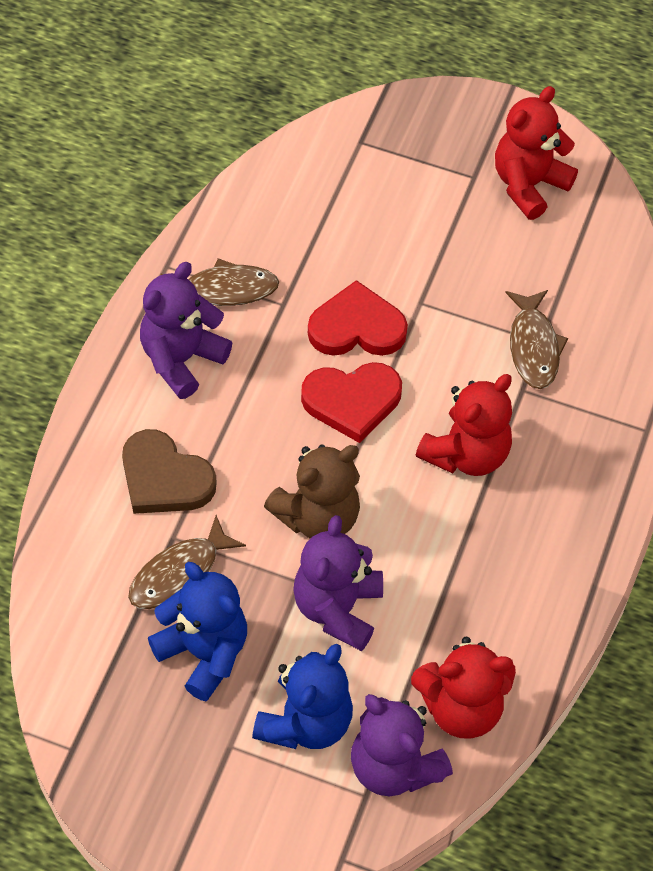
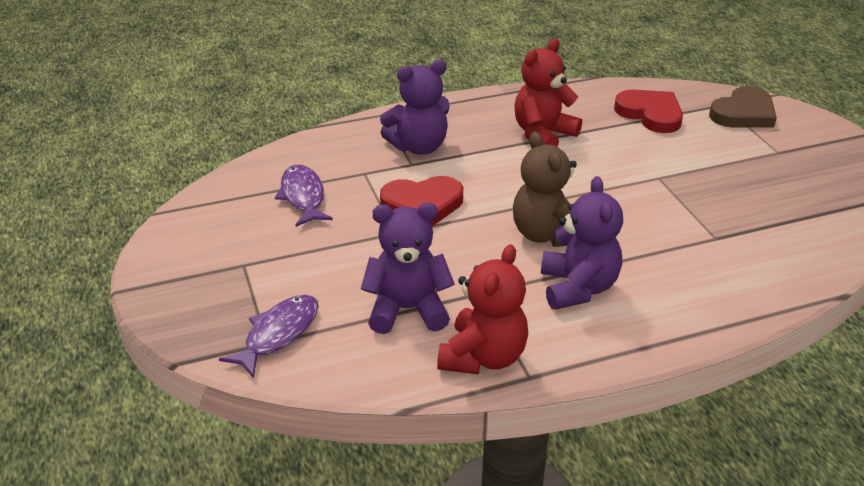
blue teddy bear: 2 -> 0
brown fish: 3 -> 0
purple fish: 0 -> 2
red teddy bear: 3 -> 2

